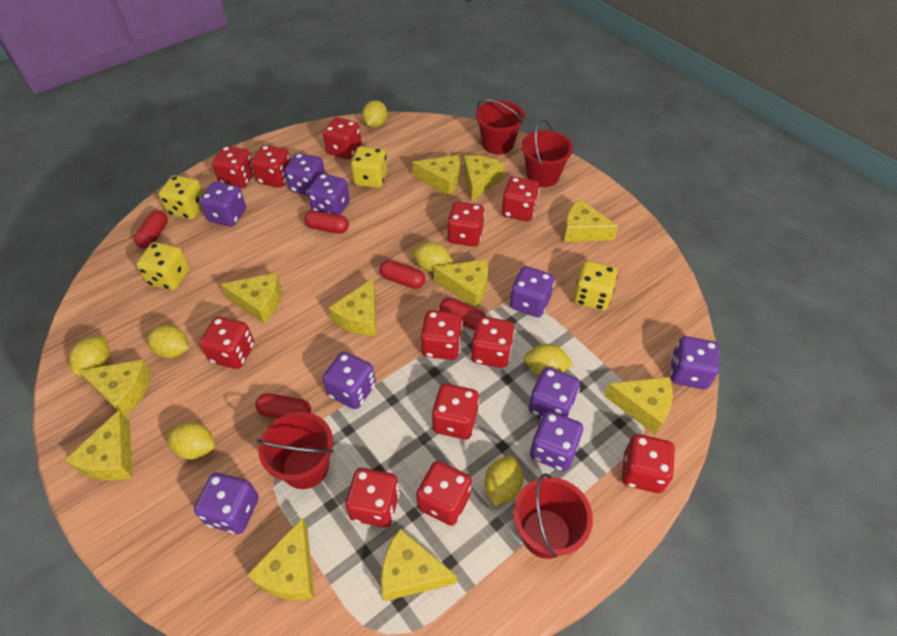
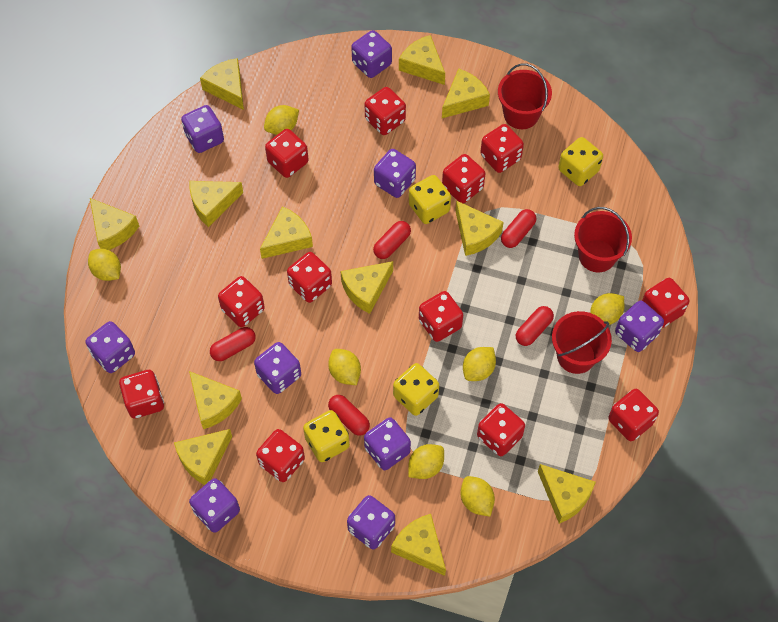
red bucket: 4 -> 3
yellow cheese: 11 -> 12

